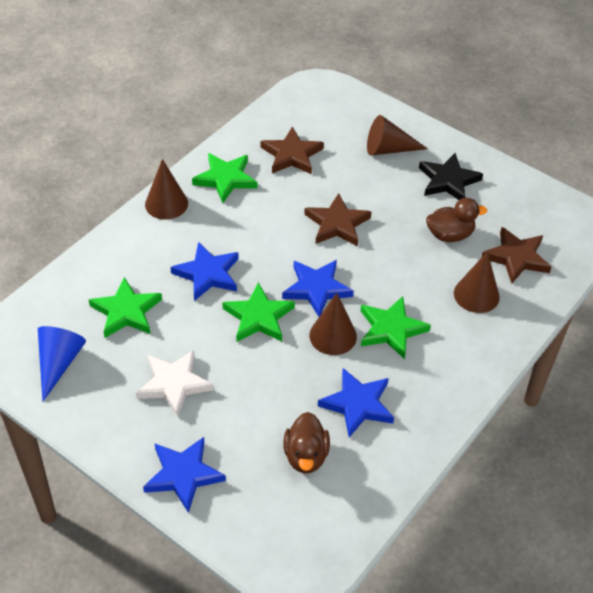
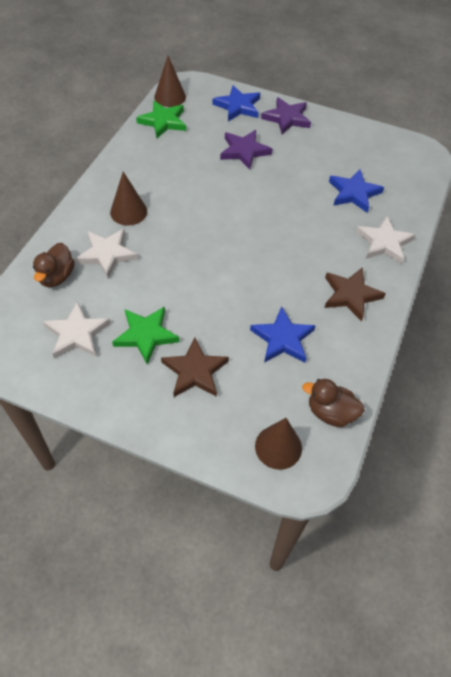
black star: 1 -> 0
blue cone: 1 -> 0
blue star: 4 -> 3
brown cone: 4 -> 3
brown star: 3 -> 2
green star: 4 -> 2
purple star: 0 -> 2
white star: 1 -> 3

